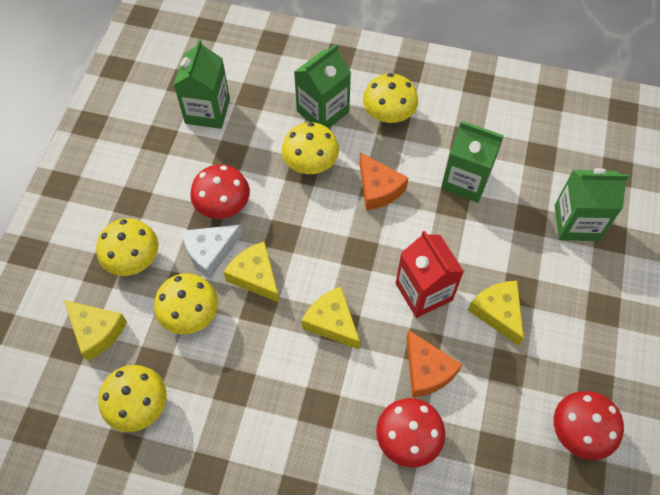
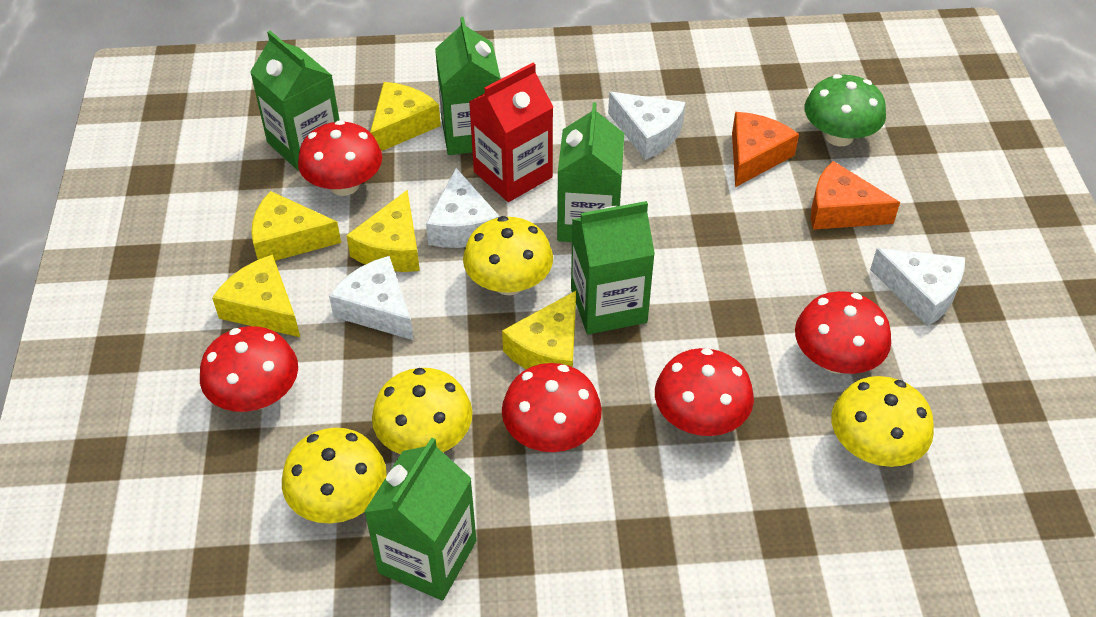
green carton: 4 -> 5
green mushroom: 0 -> 1
red mushroom: 3 -> 5
white cheese: 1 -> 4
yellow cheese: 4 -> 5
yellow mushroom: 5 -> 4

